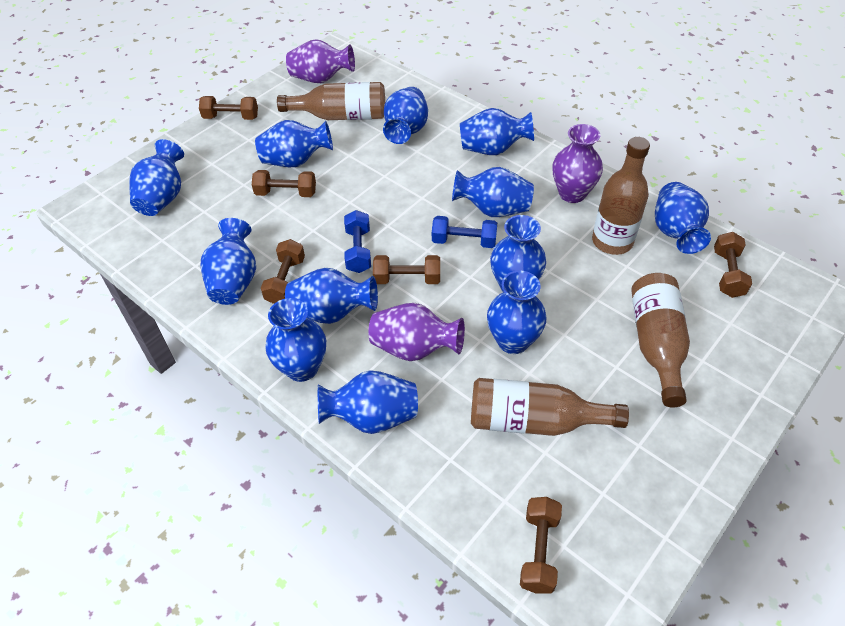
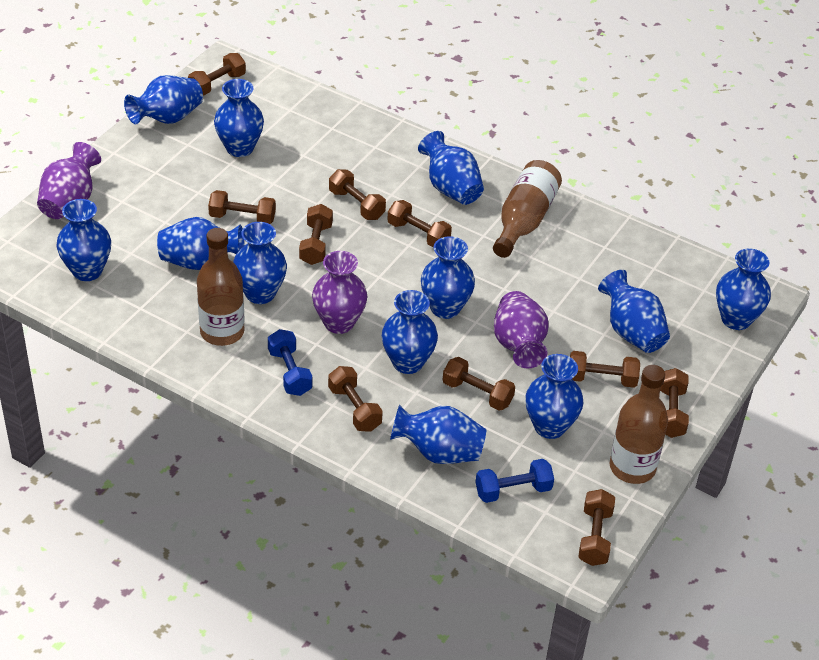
brown bottle: 4 -> 3
brown dumbbell: 6 -> 10

